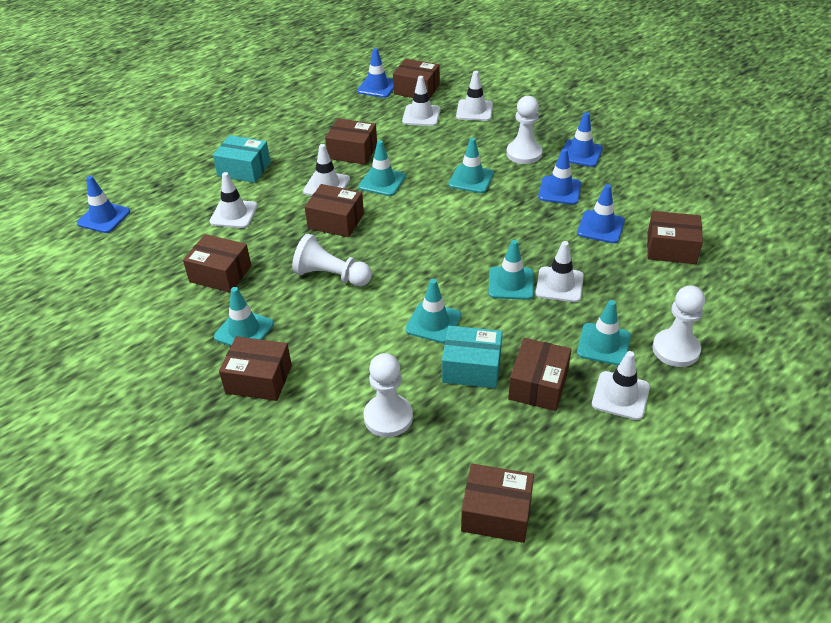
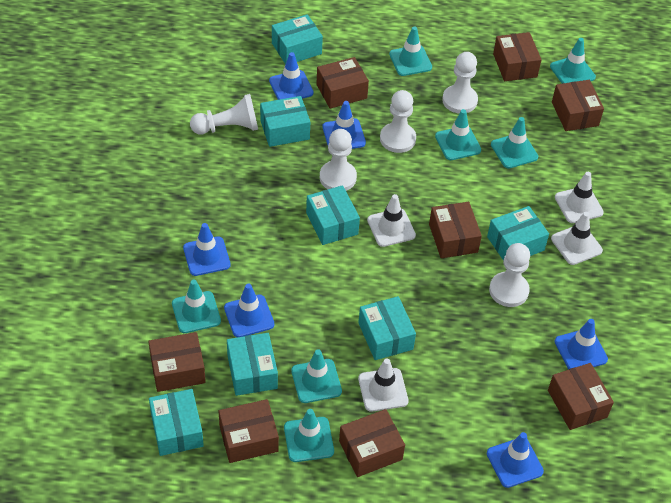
blue traffic cone: 5 -> 6
turquoise box: 2 -> 7
turquoise traffic cone: 6 -> 7
white pawn: 4 -> 5
white traffic cone: 6 -> 4

